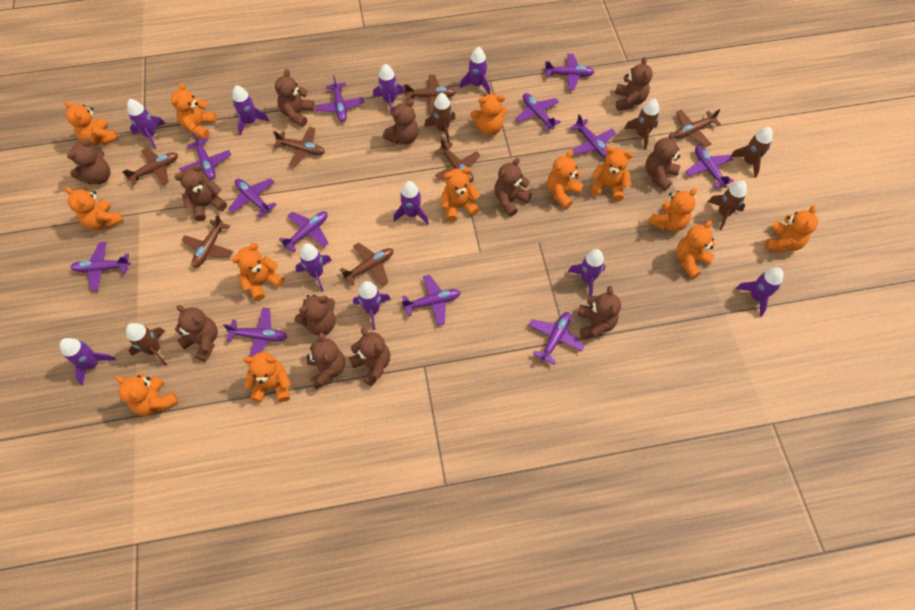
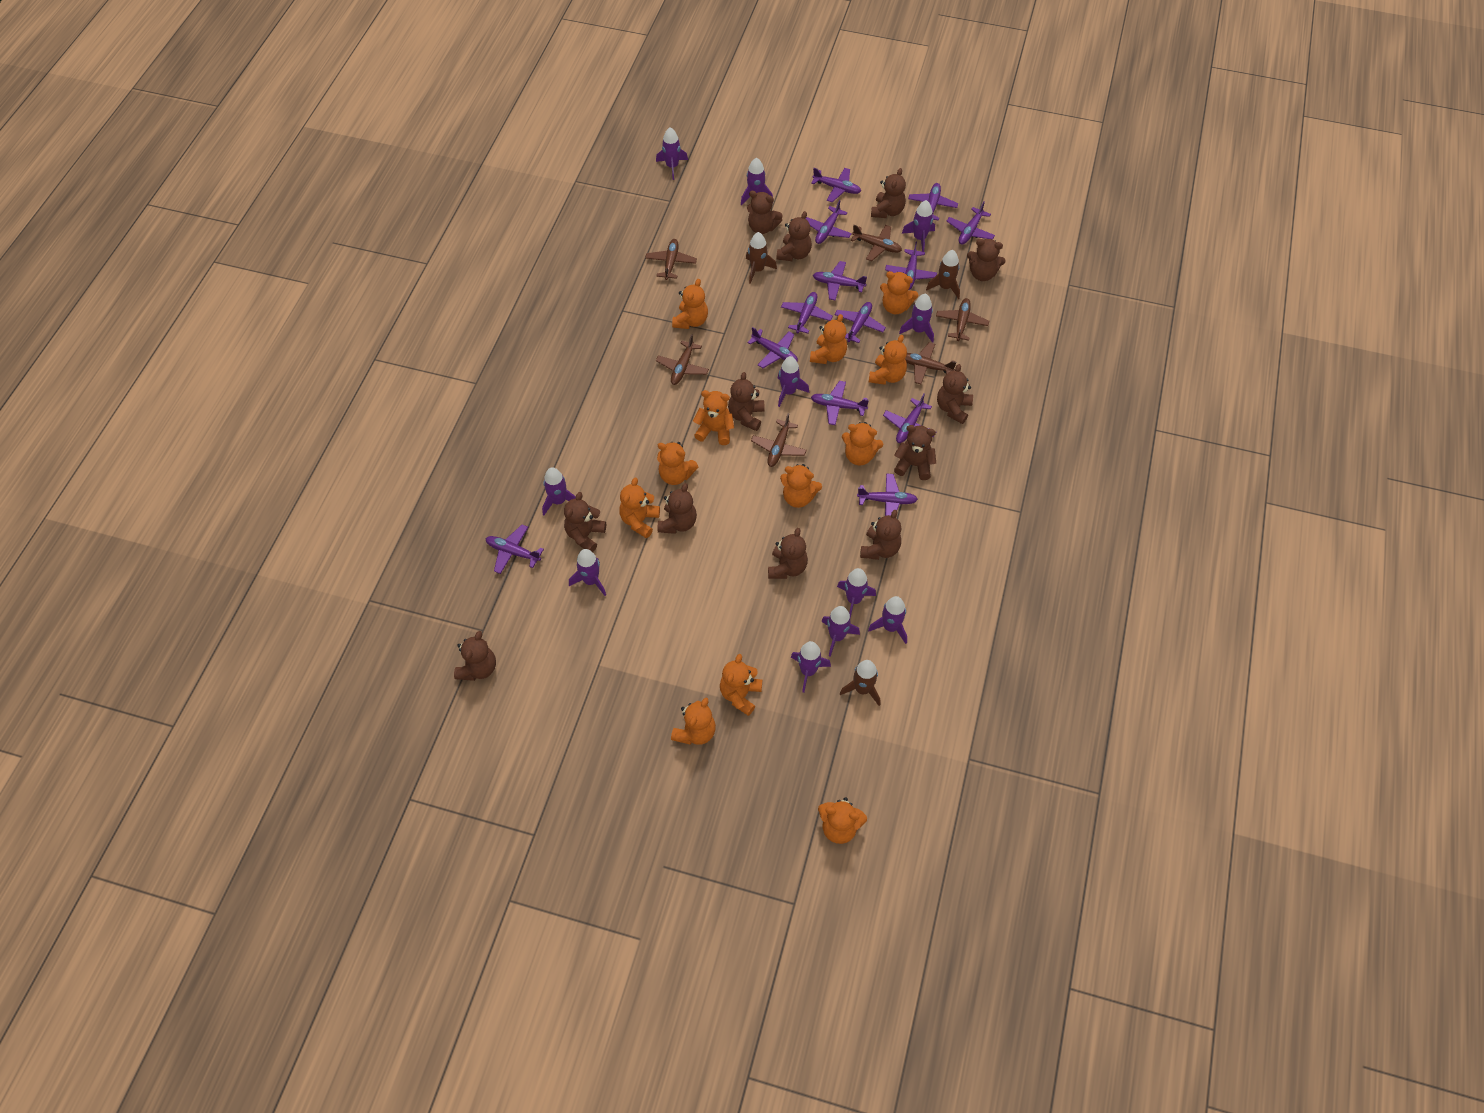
brown plane: 7 -> 6
brown rocket: 5 -> 3
orange teddy bear: 13 -> 12
purple plane: 12 -> 13
purple rocket: 10 -> 11

